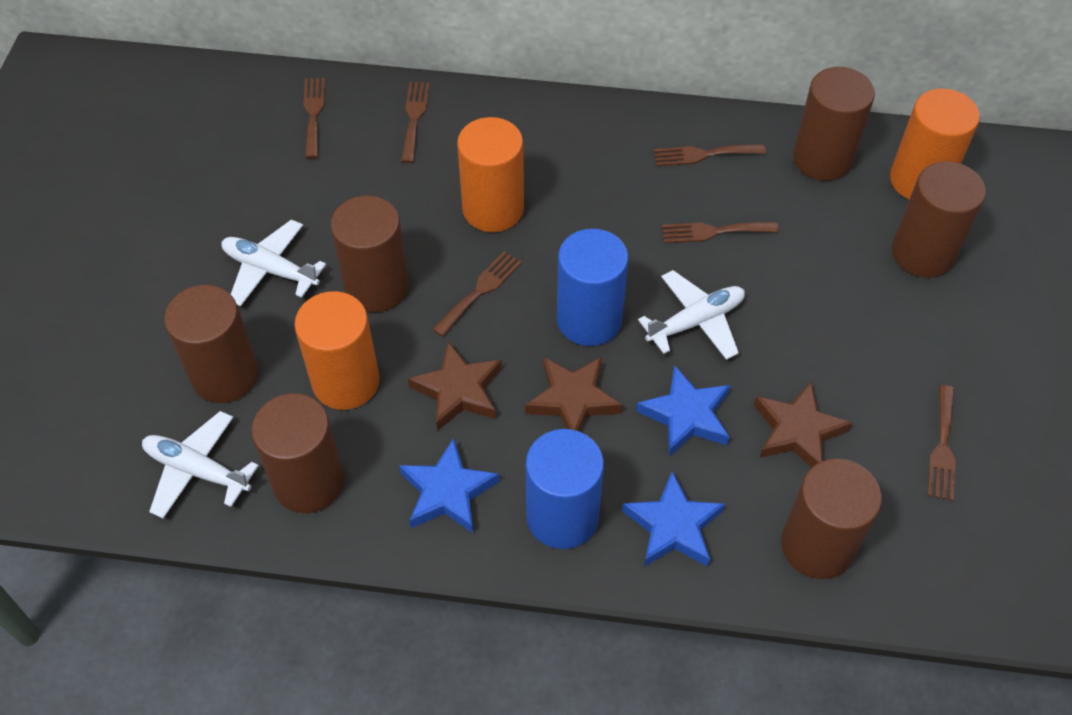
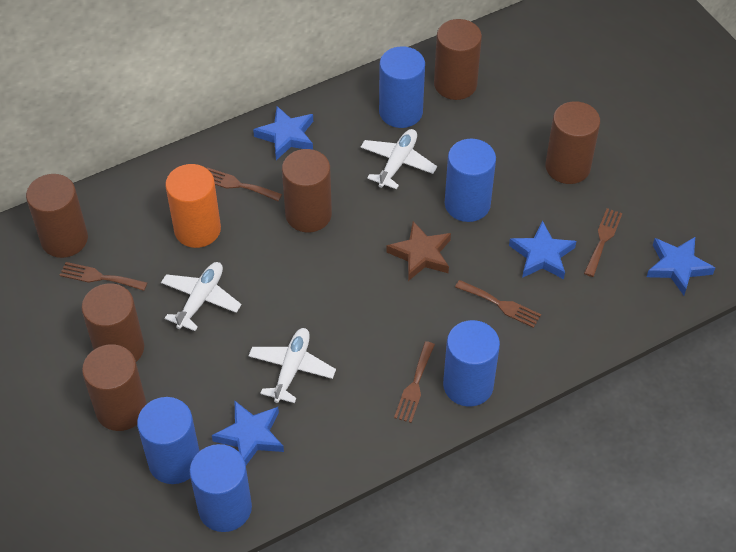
blue cylinder: 2 -> 5
blue star: 3 -> 4
brown fork: 6 -> 5
brown star: 3 -> 1
orange cylinder: 3 -> 1

